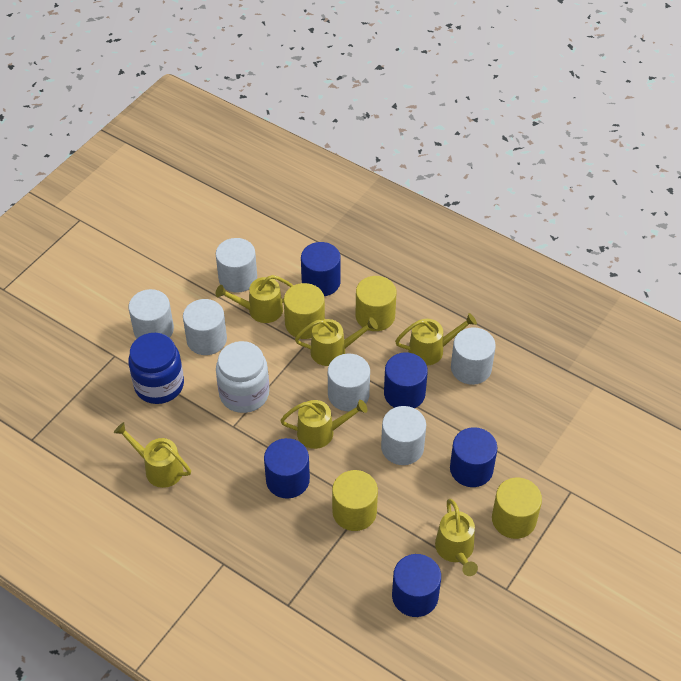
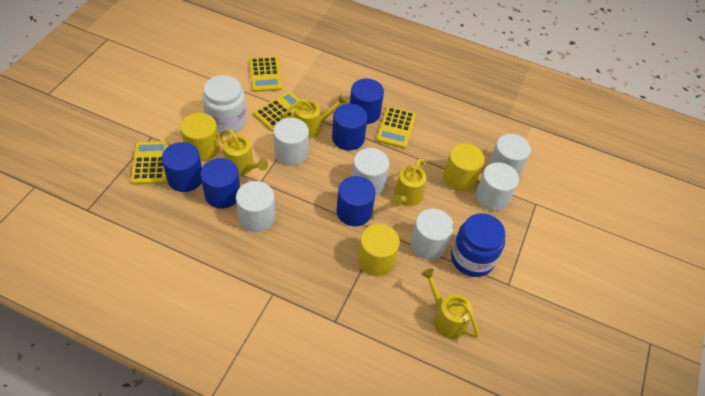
yellow calculator: 0 -> 4
yellow cylinder: 4 -> 3
yellow watering can: 6 -> 4

